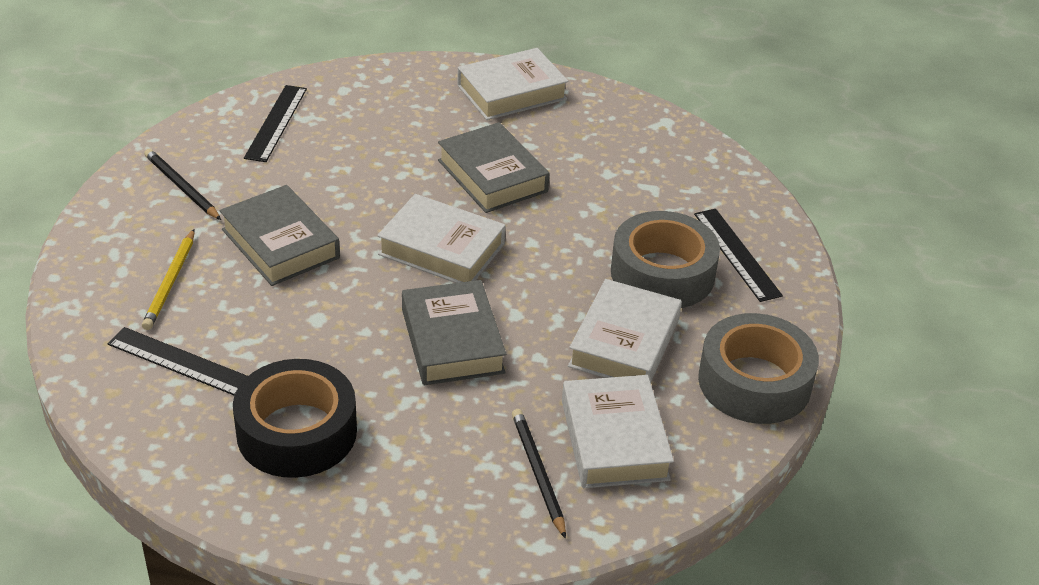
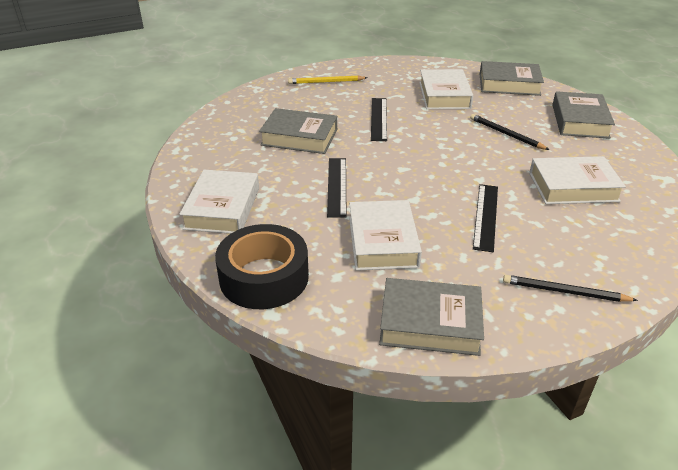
grey book: 3 -> 4
grey tape: 2 -> 0

